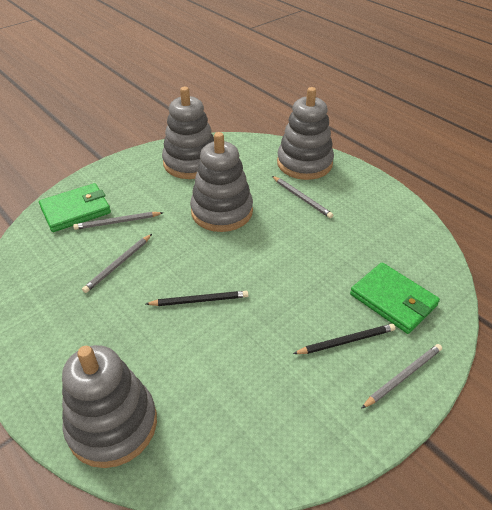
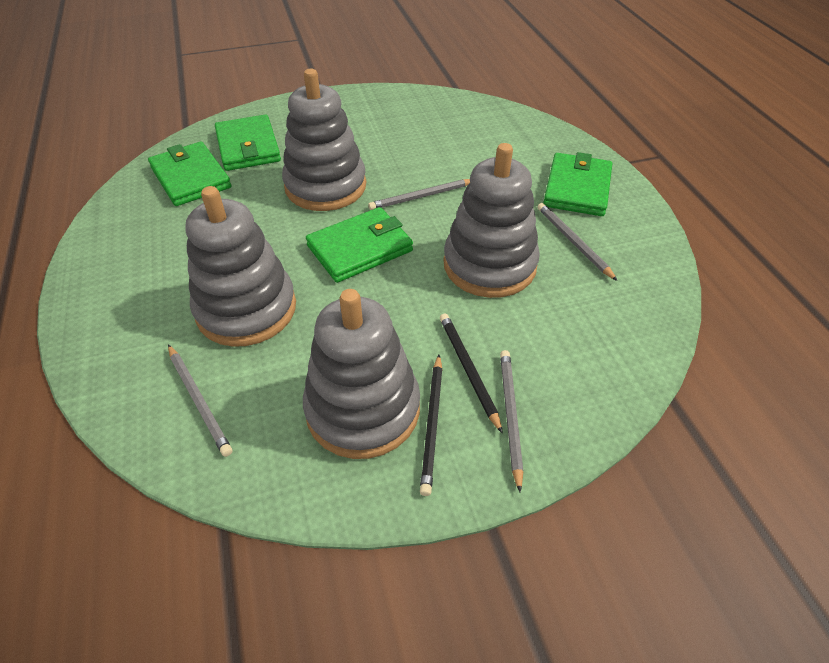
green wallet: 2 -> 4

